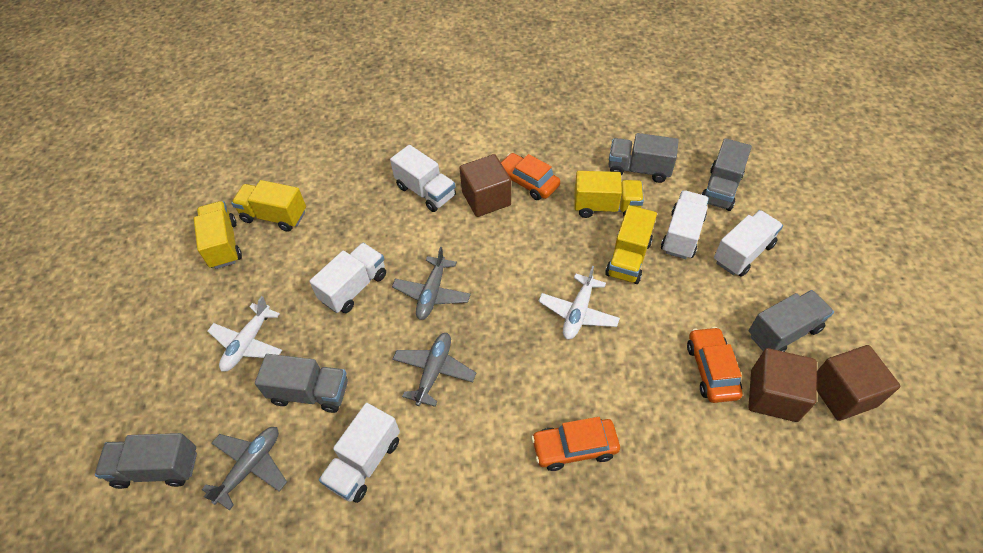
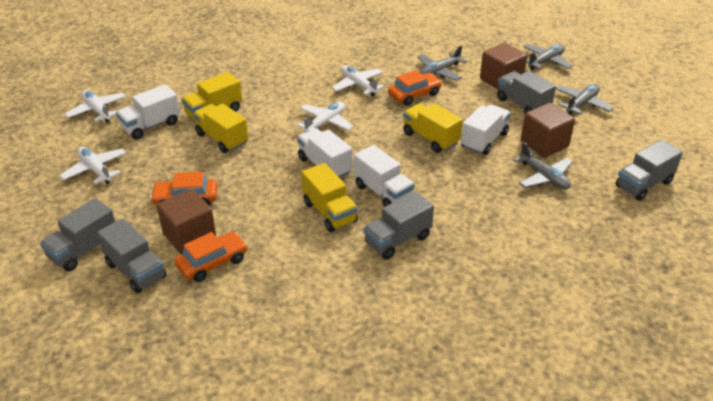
grey plane: 3 -> 4
white plane: 2 -> 4
white truck: 5 -> 4

